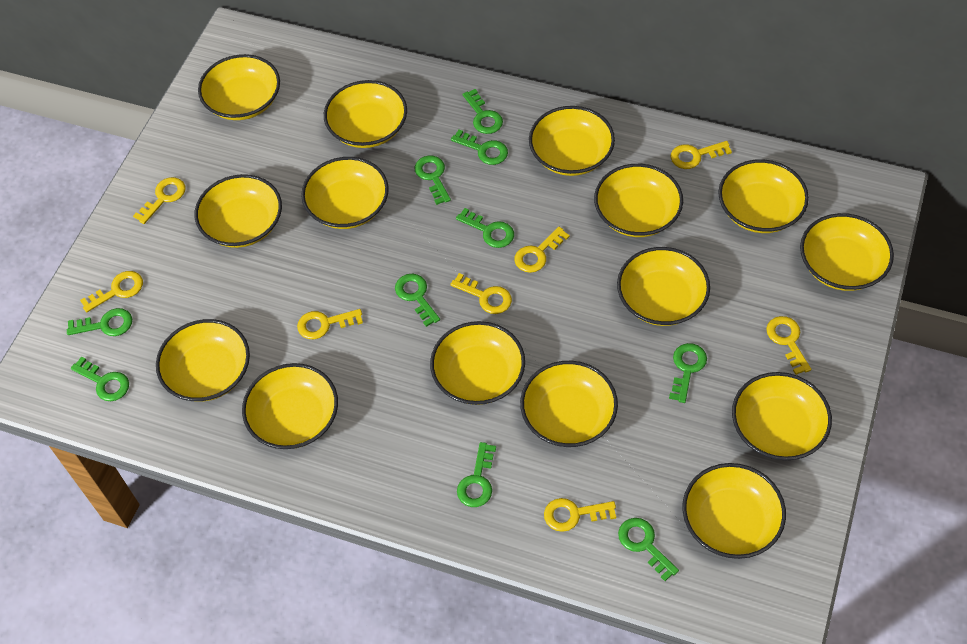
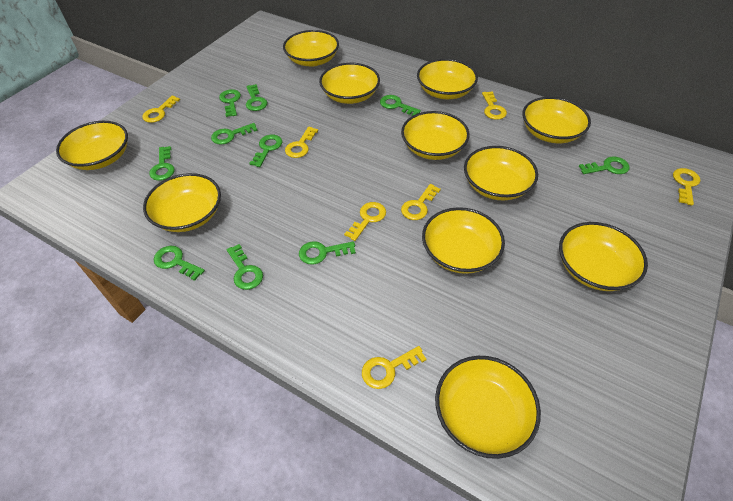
yellow bowl: 15 -> 11
yellow key: 8 -> 7

